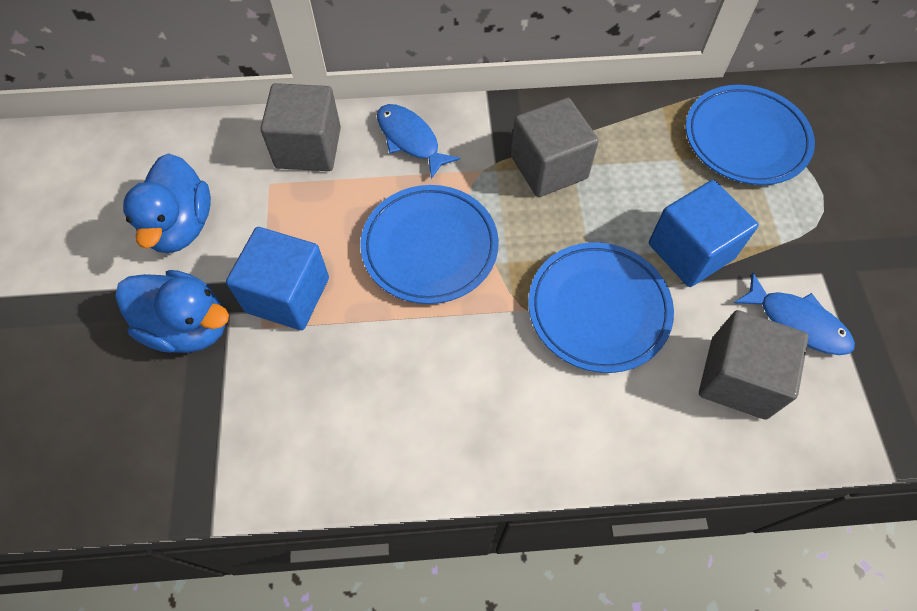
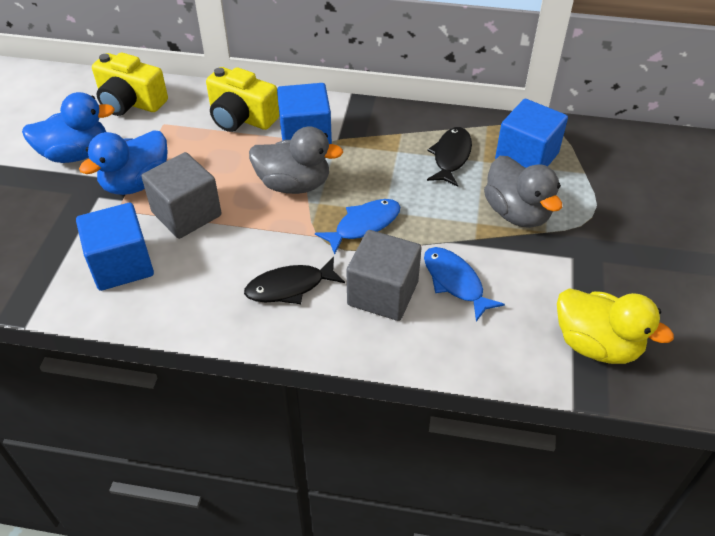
black fish: 0 -> 2
blue cube: 2 -> 3
blue plate: 3 -> 0
grey cube: 3 -> 2
grey duck: 0 -> 2
yellow camera: 0 -> 2
yellow duck: 0 -> 1

